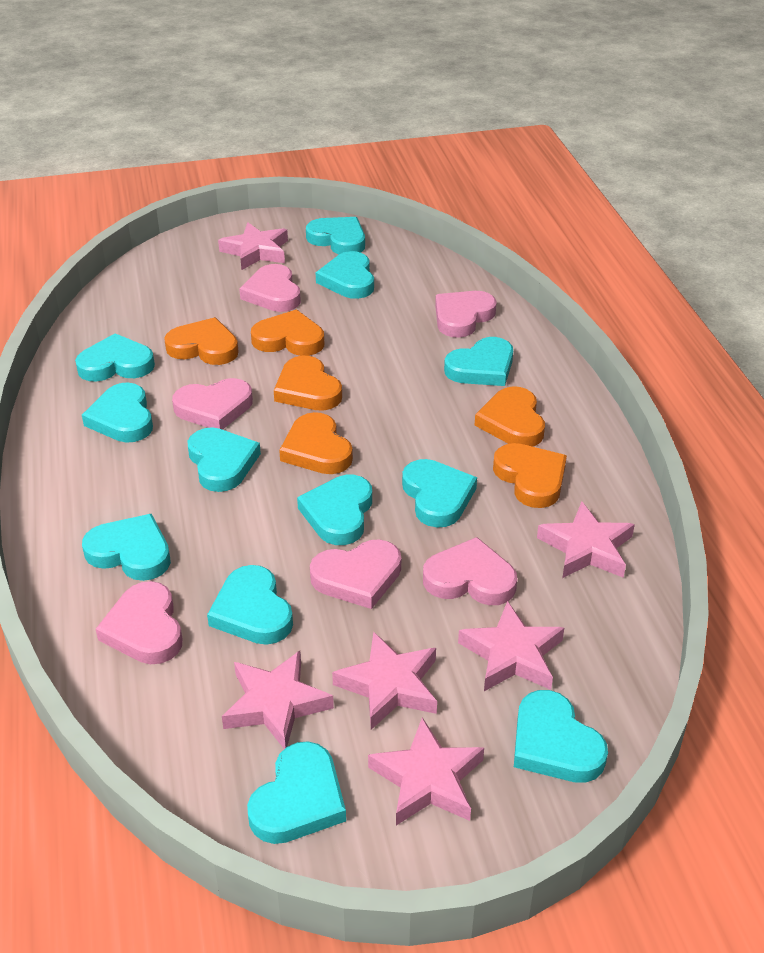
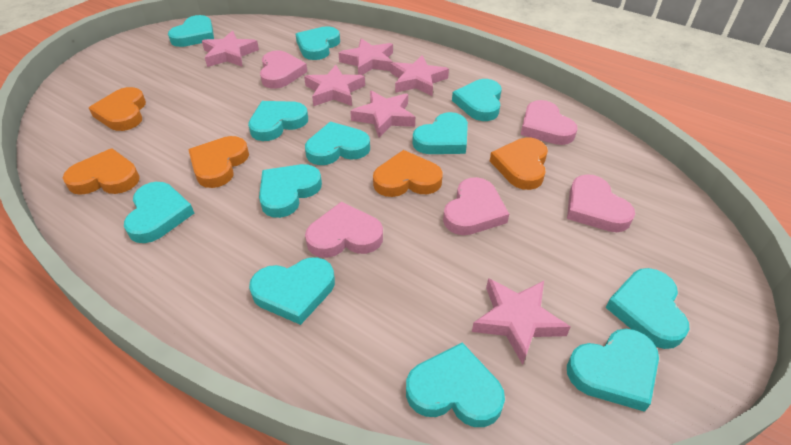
orange heart: 6 -> 5
pink heart: 6 -> 5

